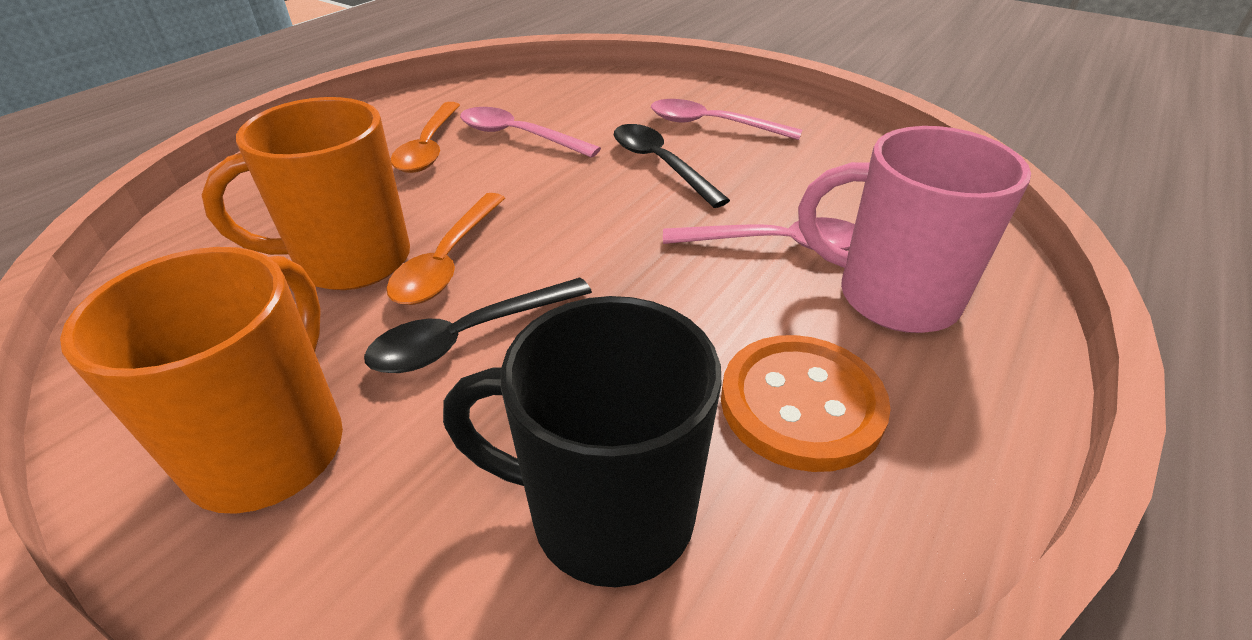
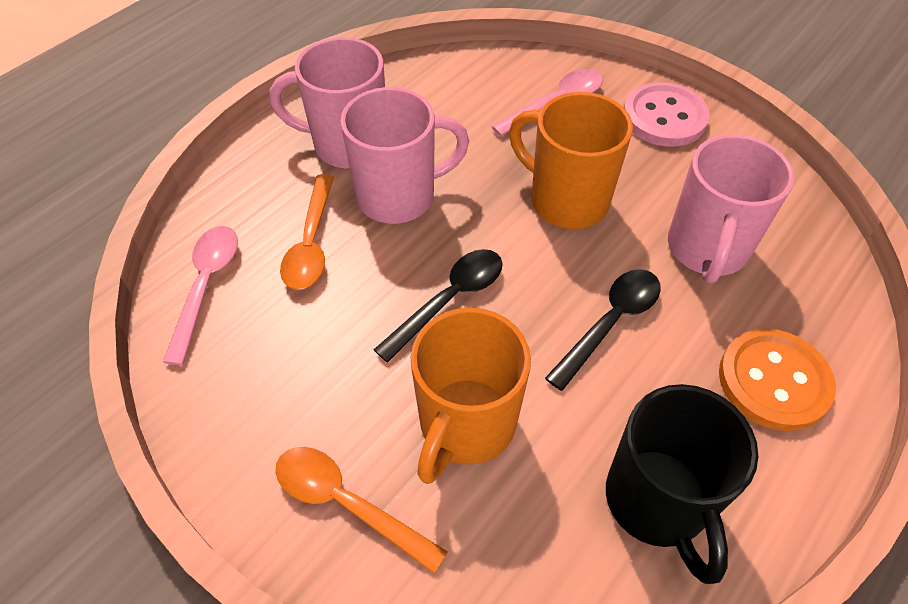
pink button: 0 -> 1
pink mug: 1 -> 3
pink spoon: 3 -> 2

